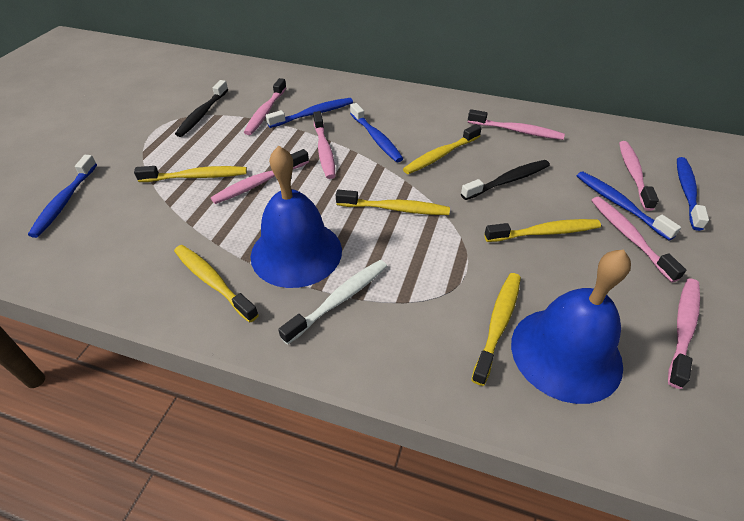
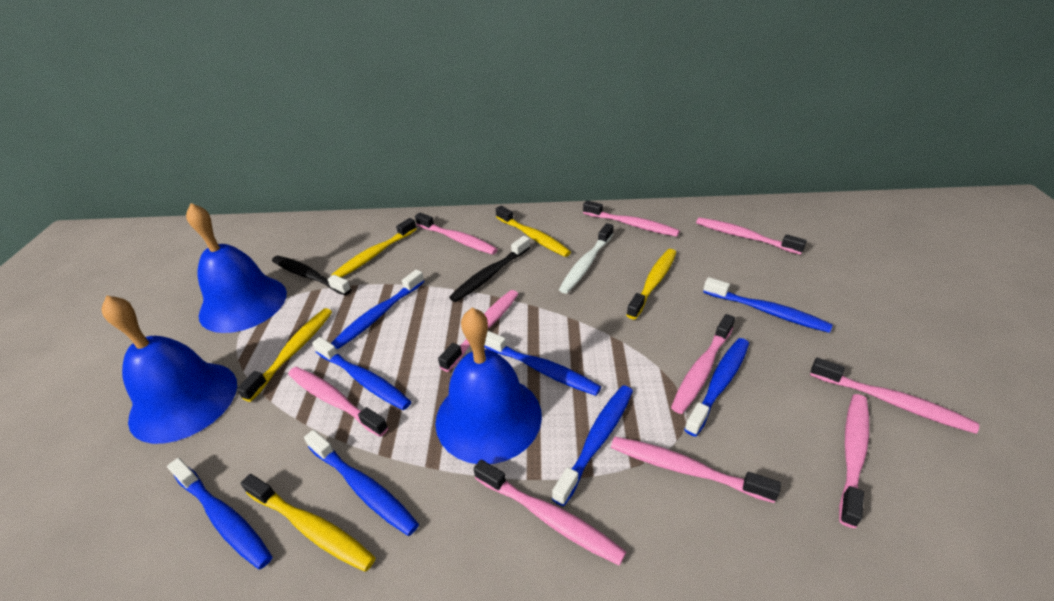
blue bell: 2 -> 3
blue toothbrush: 5 -> 8
pink toothbrush: 7 -> 10
yellow toothbrush: 6 -> 5

